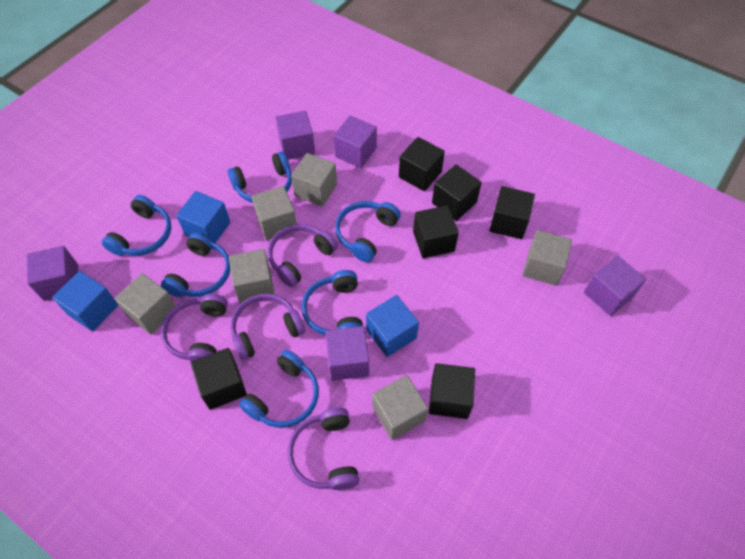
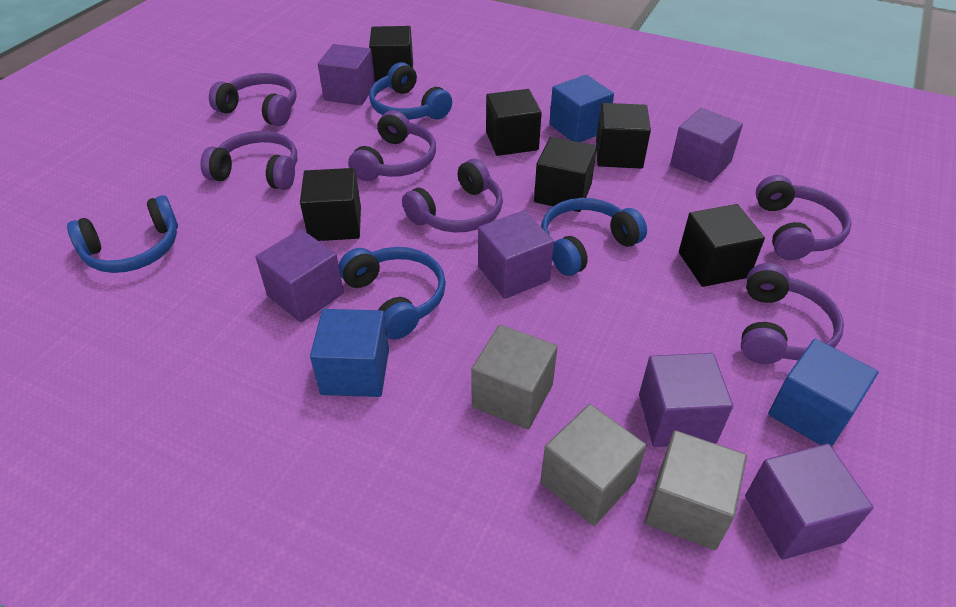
blue headphones: 6 -> 4
grey cube: 6 -> 3
purple cube: 5 -> 6
purple headphones: 4 -> 6

